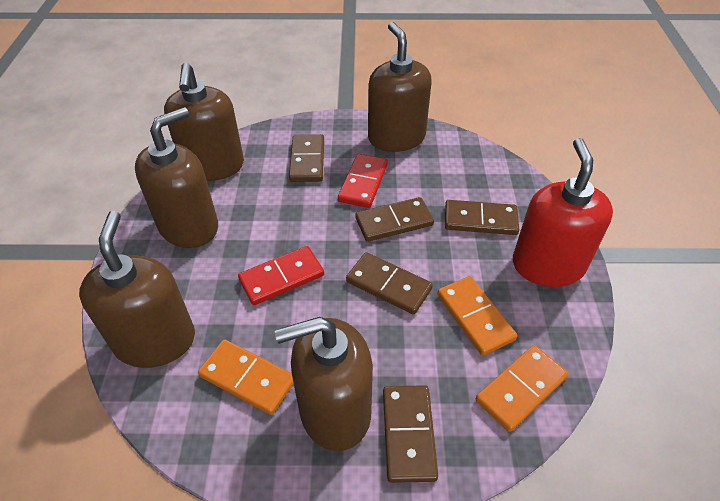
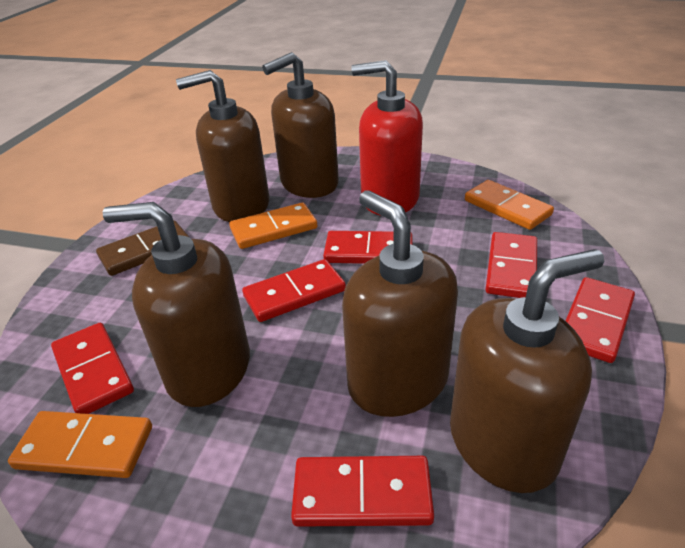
brown domino: 5 -> 1
red domino: 2 -> 6

